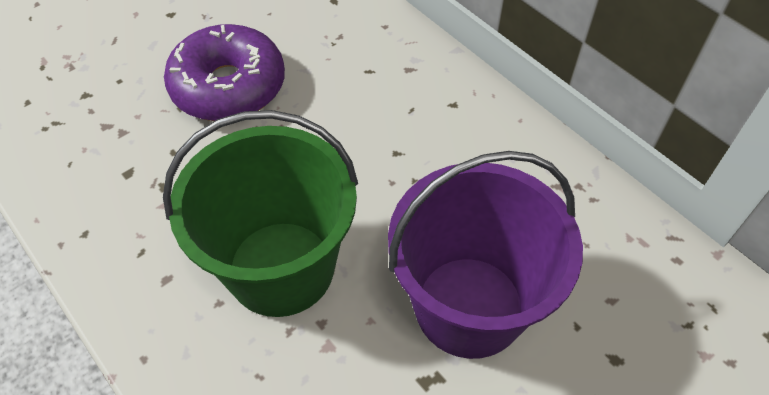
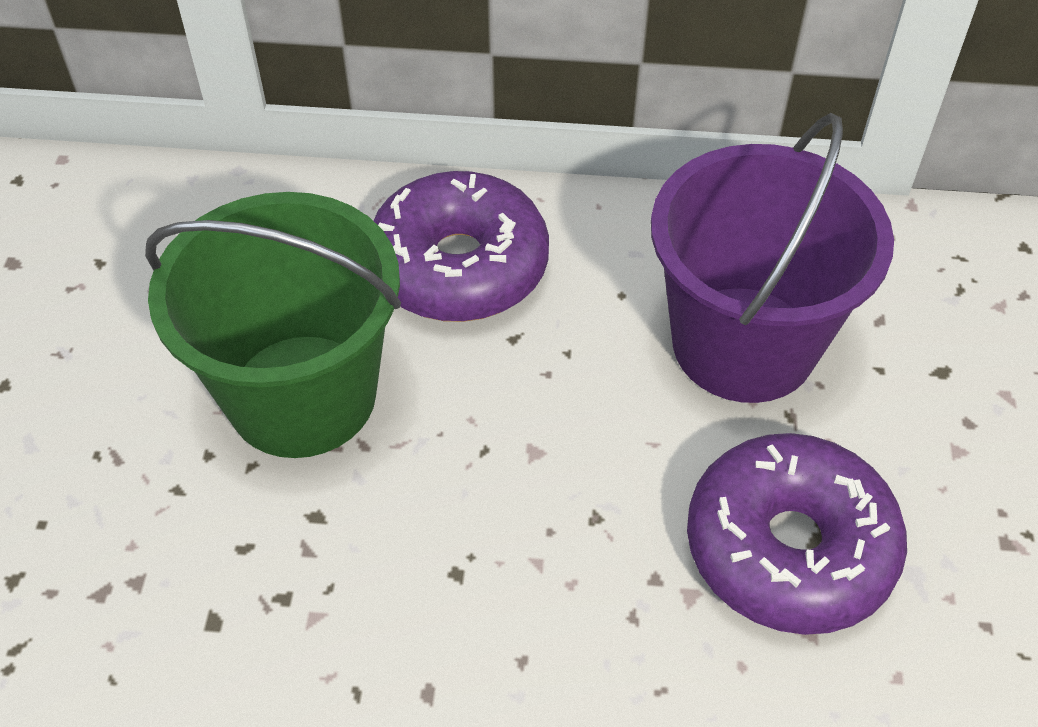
purple donut: 1 -> 2

